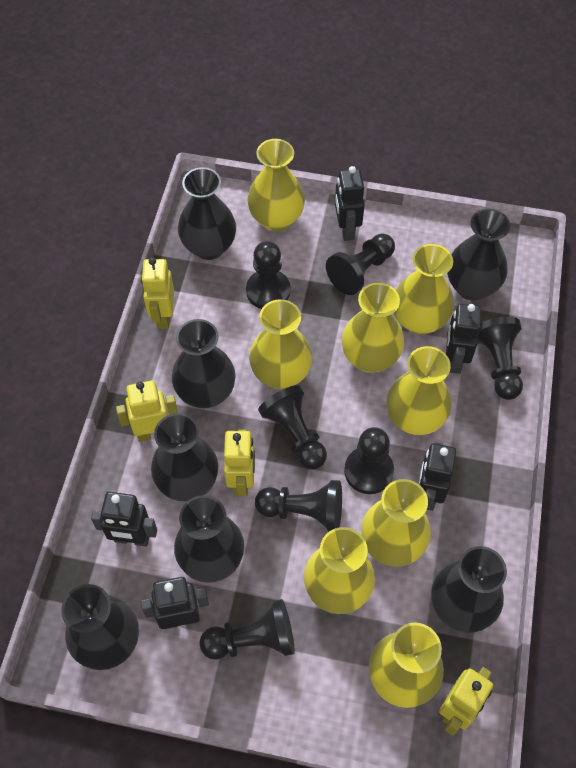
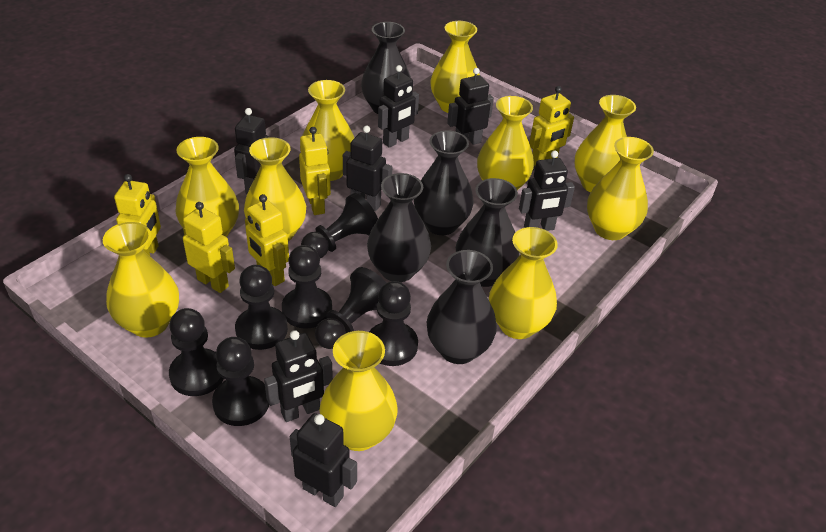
black robot: 5 -> 7
black vase: 7 -> 5
yellow robot: 4 -> 5
yellow vase: 8 -> 10

